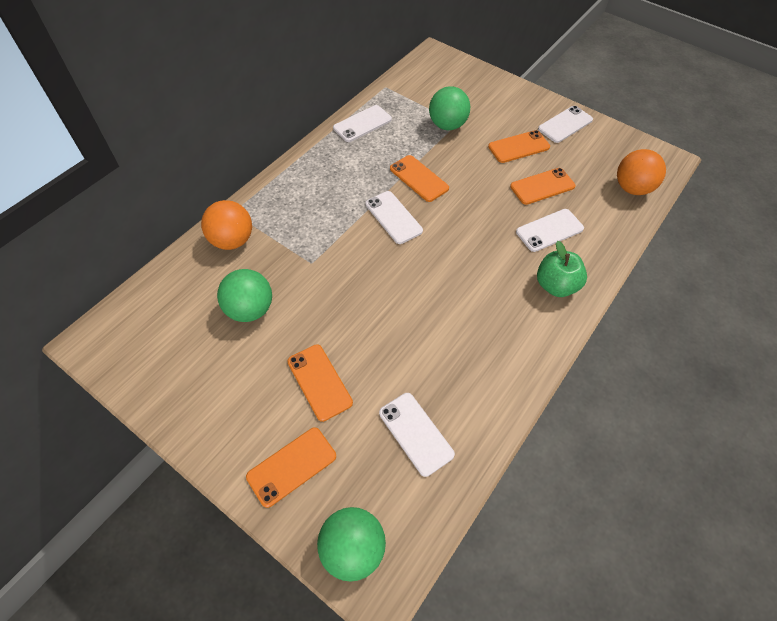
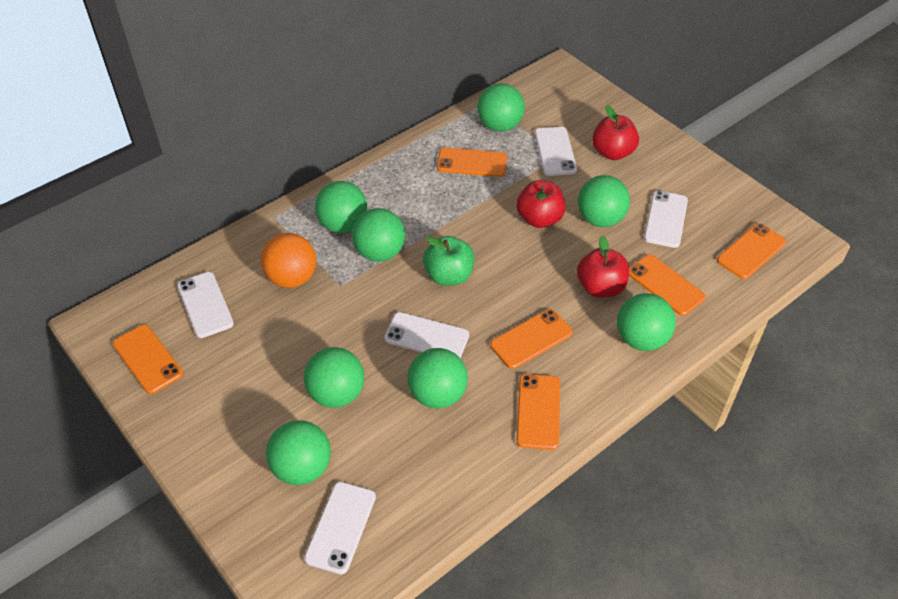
green ball: 3 -> 8
orange ball: 2 -> 1
orange phone: 5 -> 6
red apple: 0 -> 3

